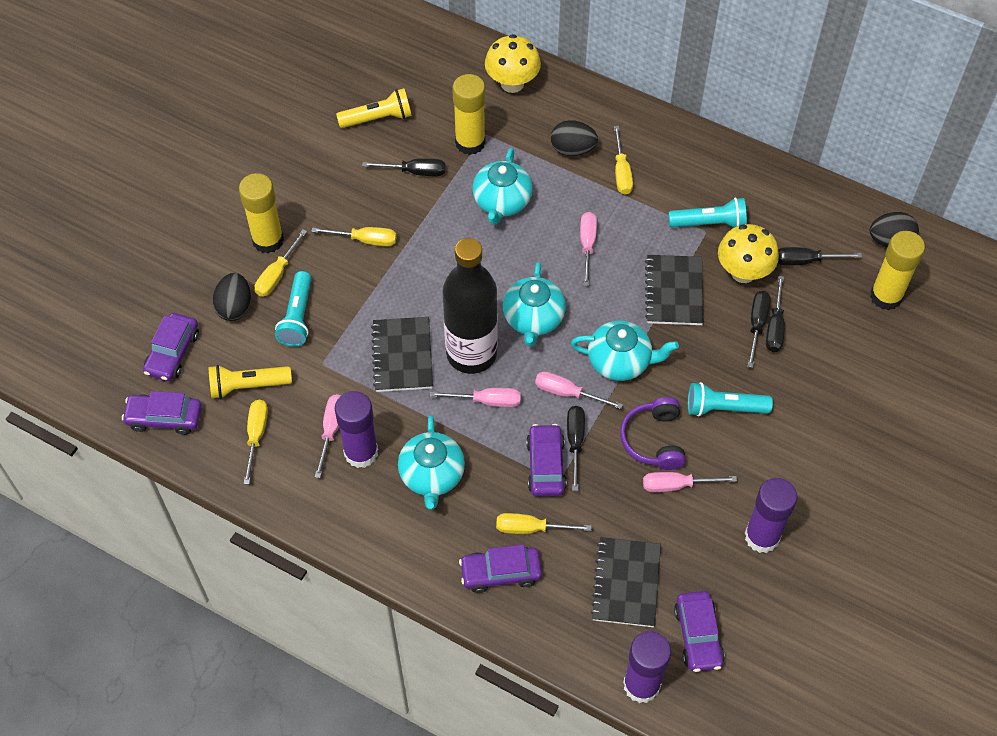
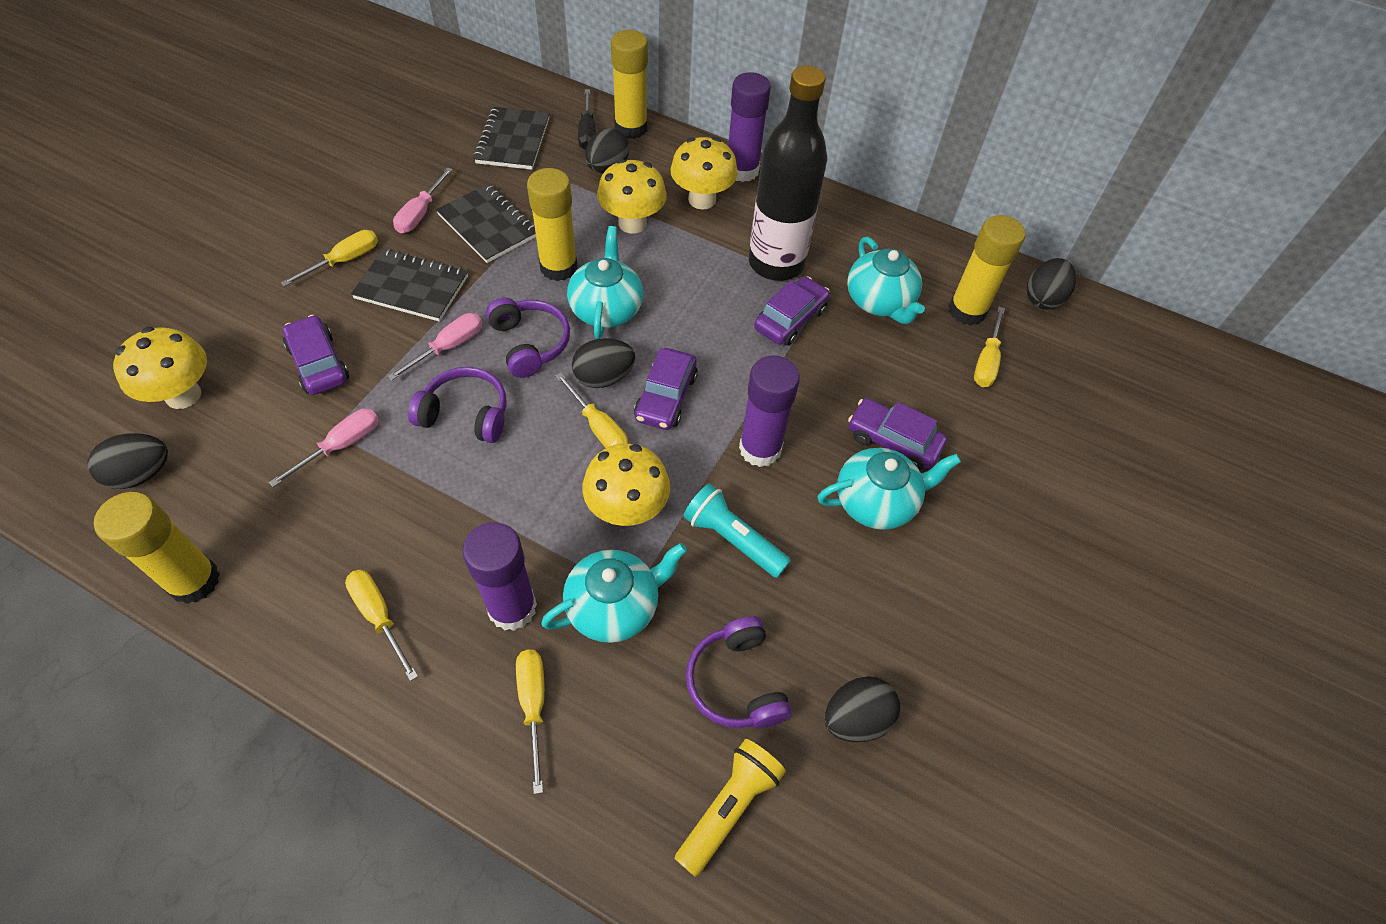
black egg: 3 -> 5
black screwdriver: 5 -> 1
pink screwdriver: 5 -> 3
purple car: 5 -> 4
purple headphones: 1 -> 3
turquoise flashlight: 3 -> 1
yellow flashlight: 2 -> 1
yellow glue stick: 3 -> 4
yellow mushroom: 2 -> 4

